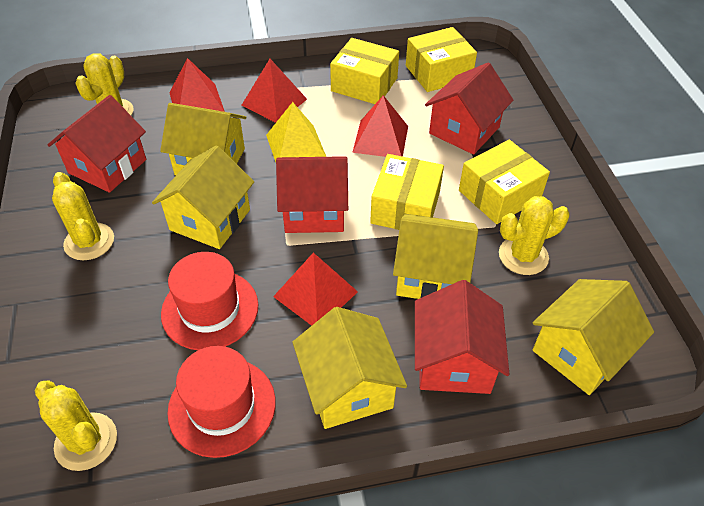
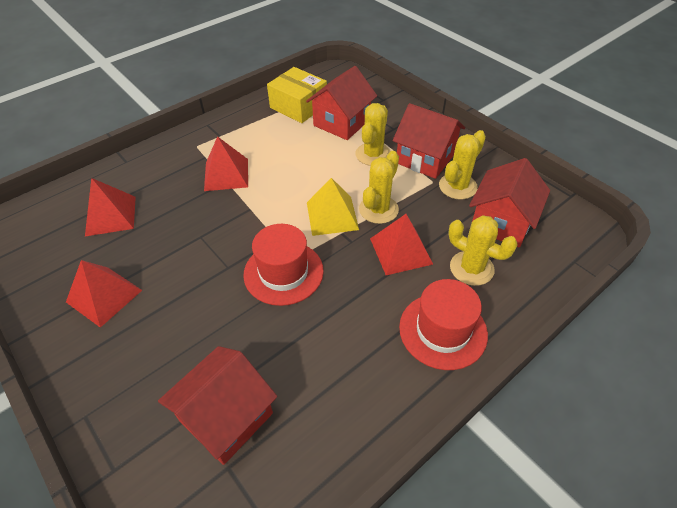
yellow box: 4 -> 1
yellow house: 5 -> 0

